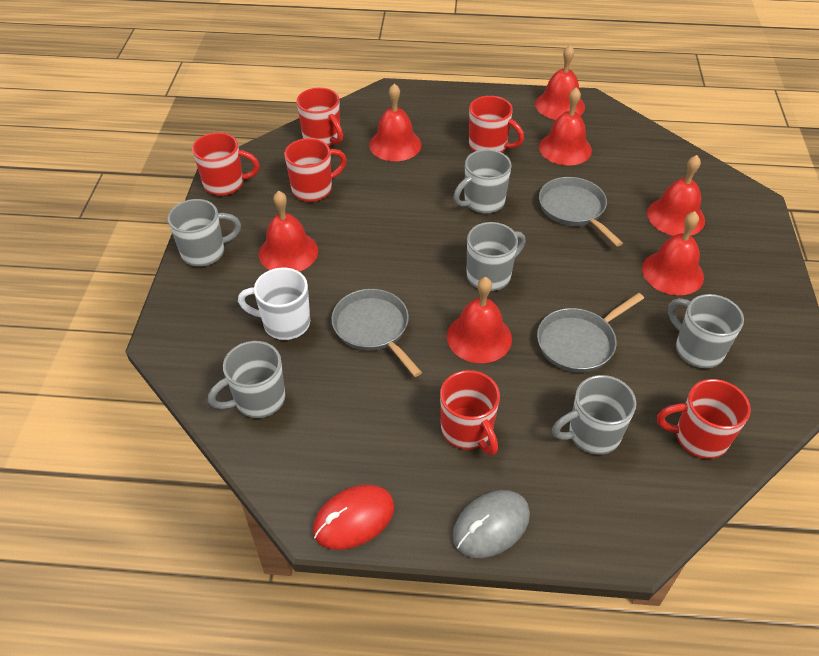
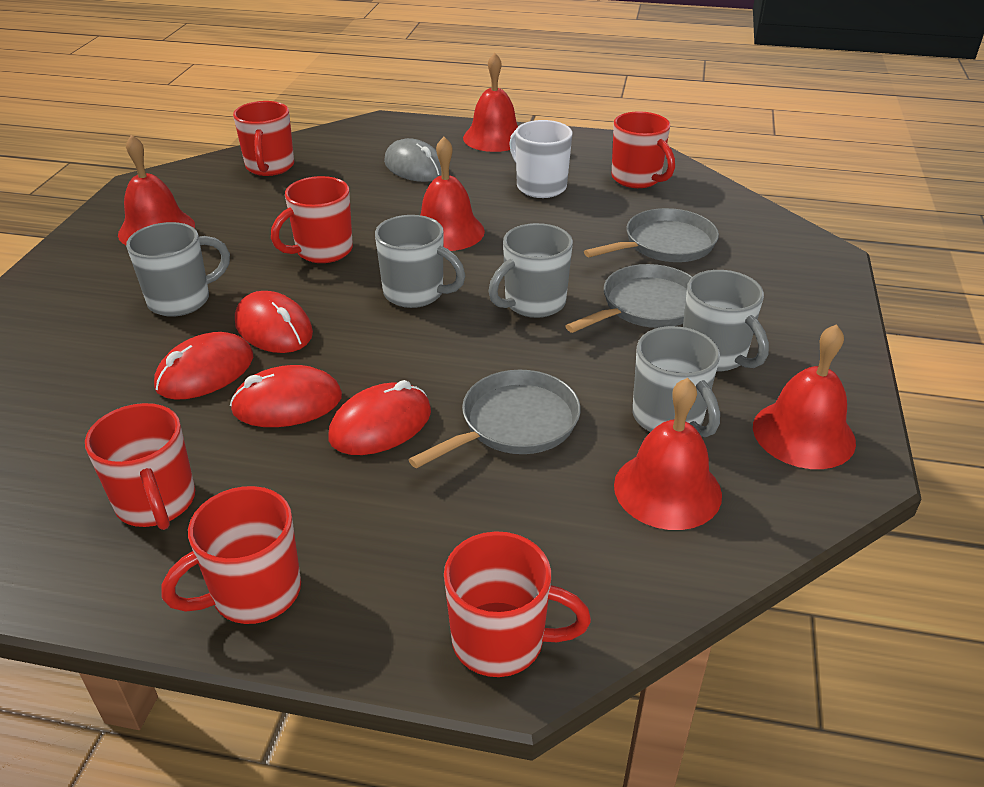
grey mug: 6 -> 5
red bell: 7 -> 5
red mouse: 1 -> 4

